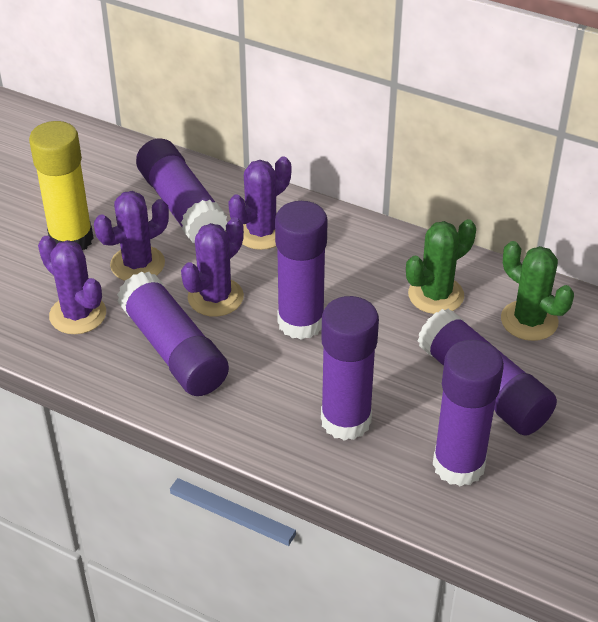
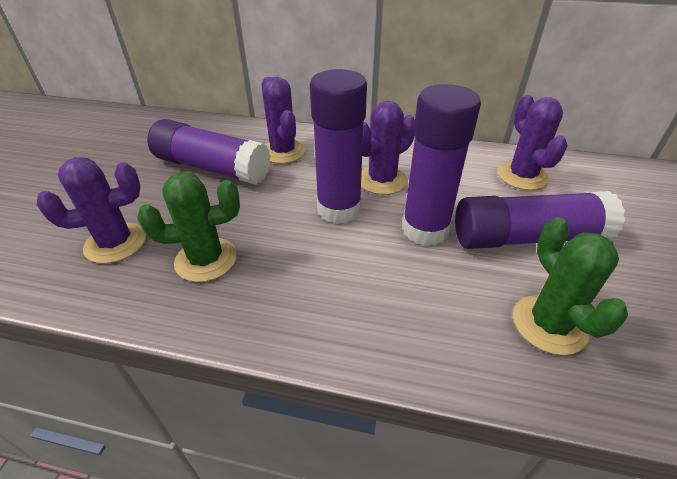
purple glue stick: 6 -> 4
yellow glue stick: 1 -> 0

